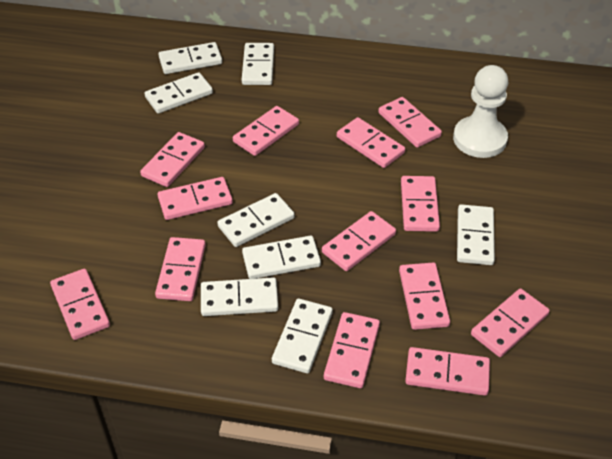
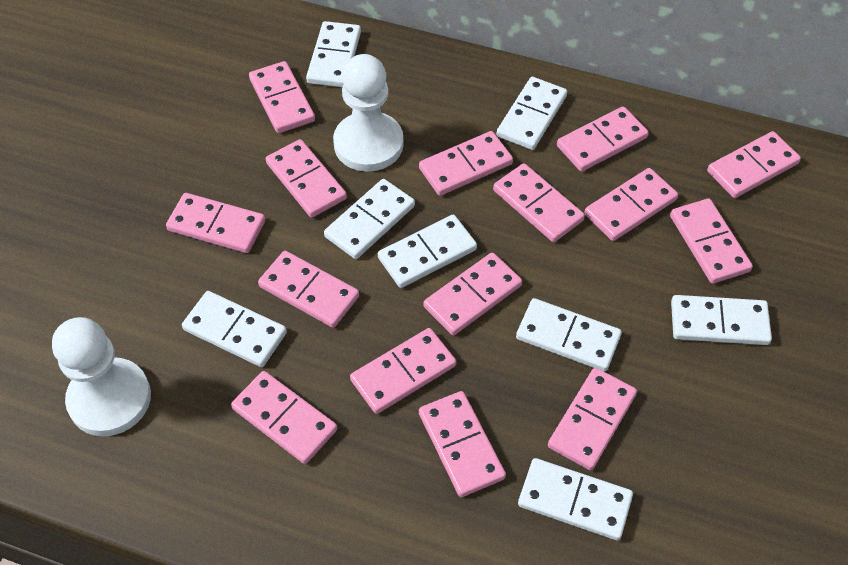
pink domino: 13 -> 15
white pawn: 1 -> 2

